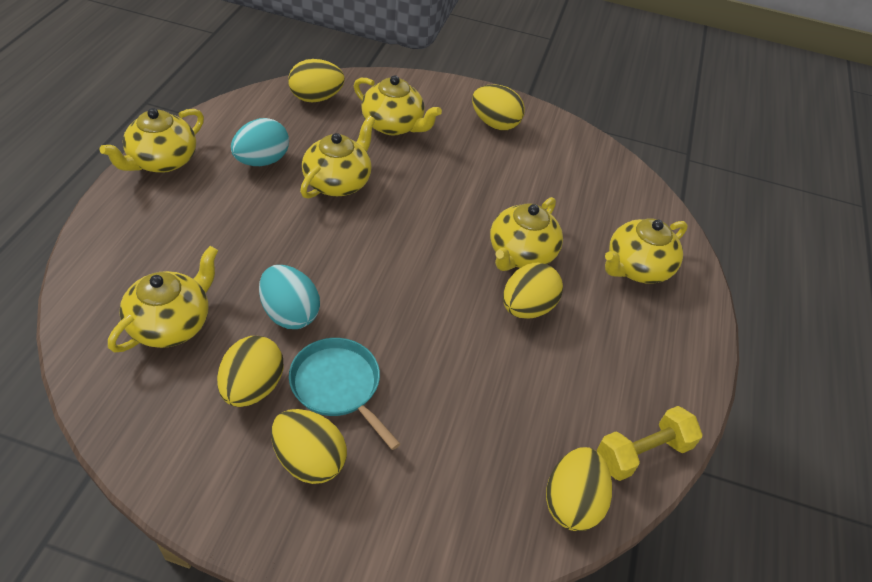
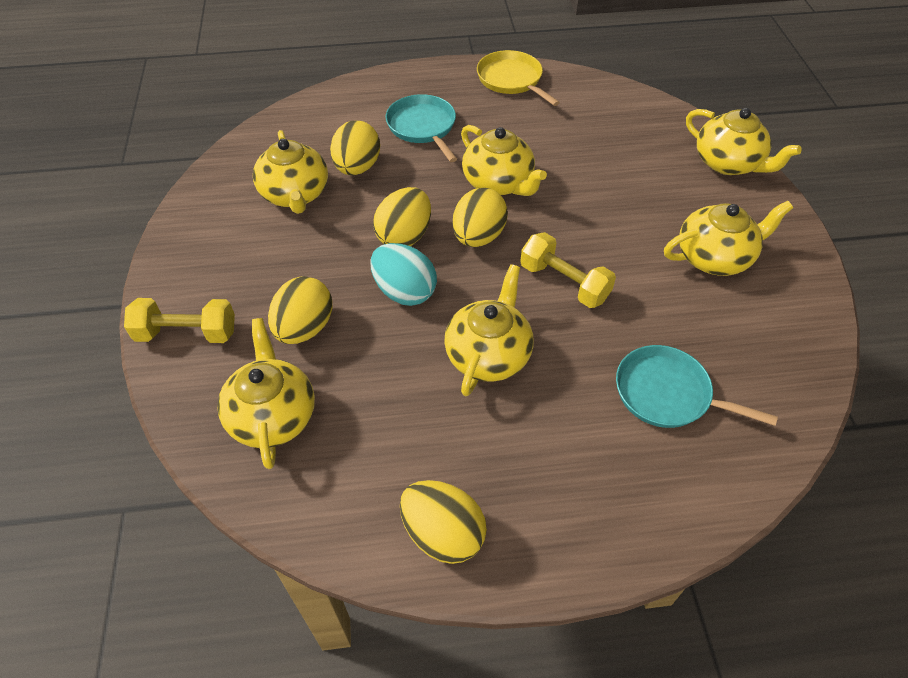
turquoise egg: 2 -> 1
turquoise pan: 1 -> 2
yellow dumbbell: 1 -> 2
yellow egg: 6 -> 5
yellow pan: 0 -> 1

